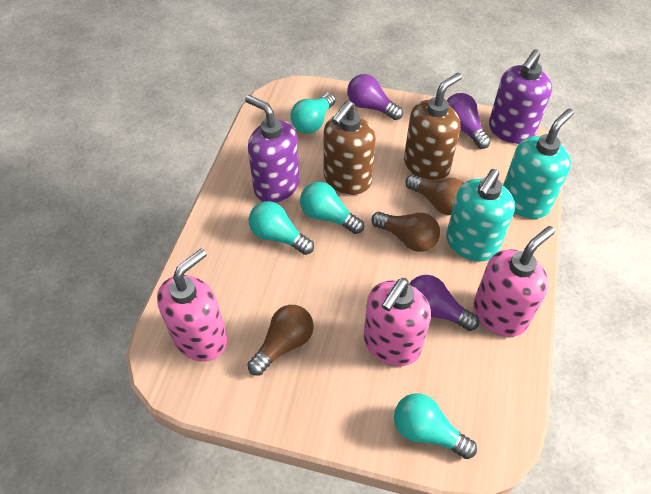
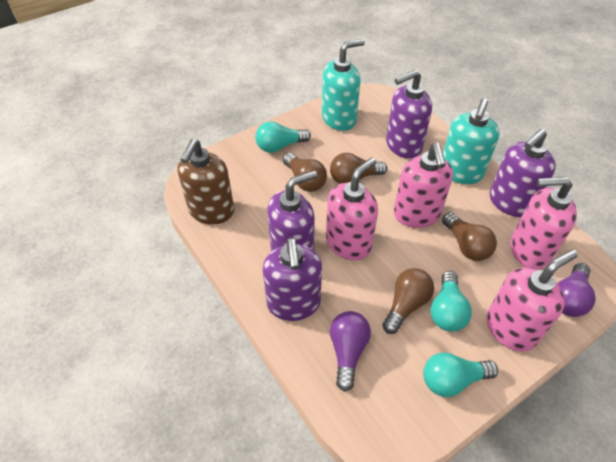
brown light bulb: 3 -> 4
brown soap dispenser: 2 -> 1
pink soap dispenser: 3 -> 4
purple light bulb: 3 -> 2
purple soap dispenser: 2 -> 4
turquoise light bulb: 4 -> 3

